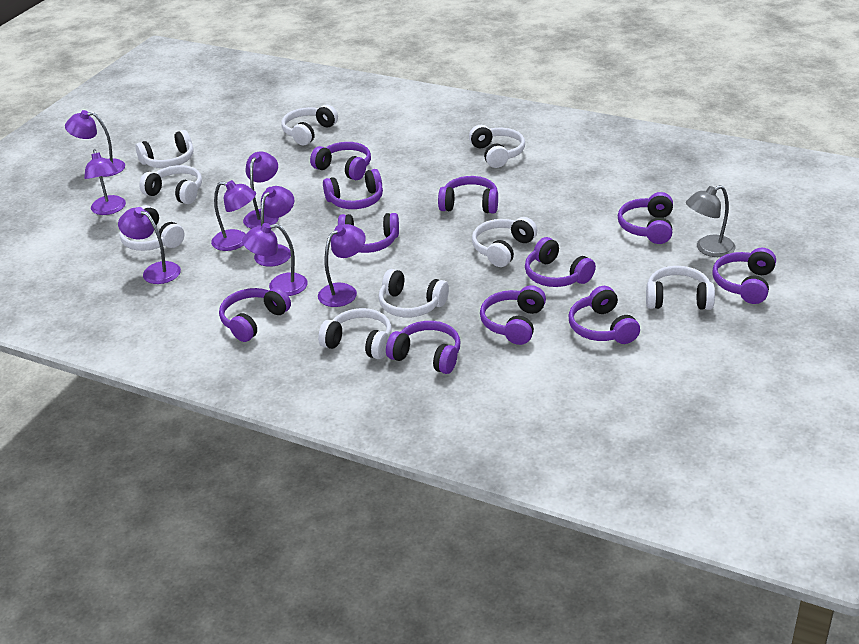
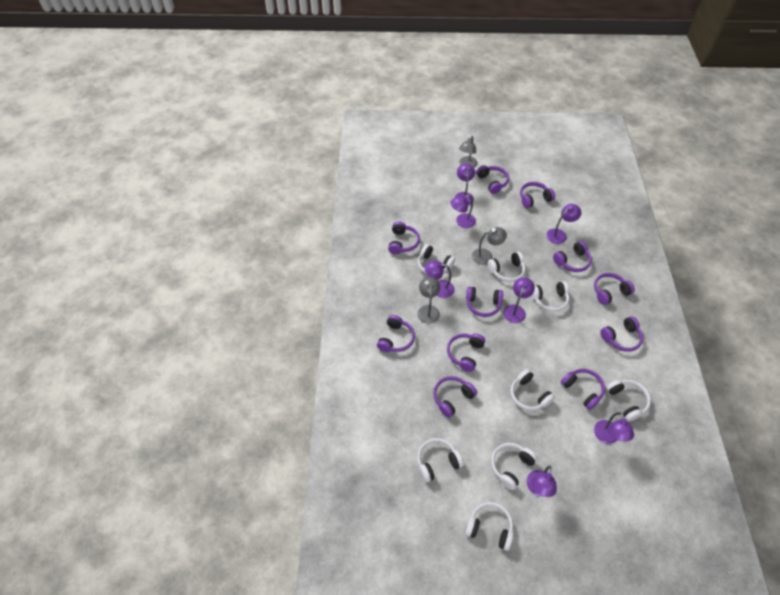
grey lamp: 1 -> 3
purple lamp: 8 -> 7
white headphones: 9 -> 8

